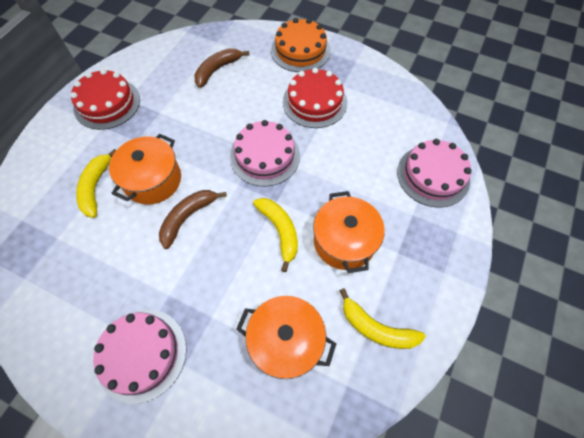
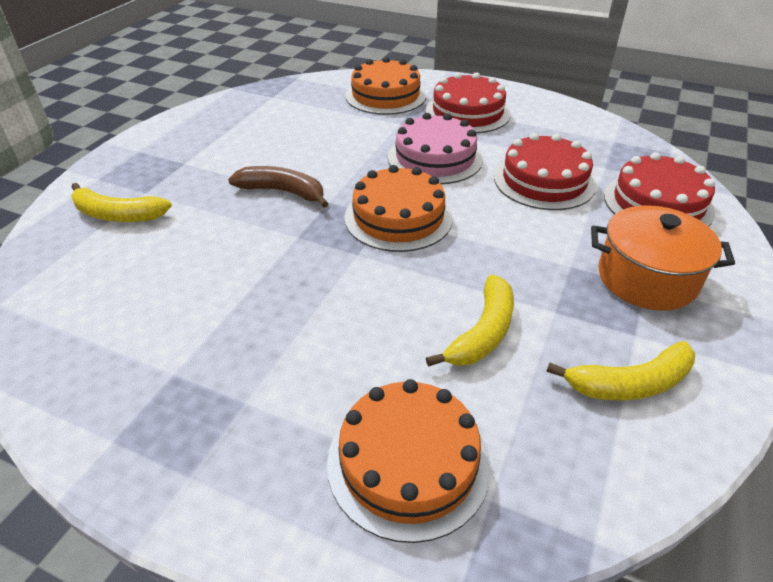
brown banana: 2 -> 1
orange cake: 1 -> 3
orange pot: 3 -> 1
pink cake: 3 -> 1
red cake: 2 -> 3

